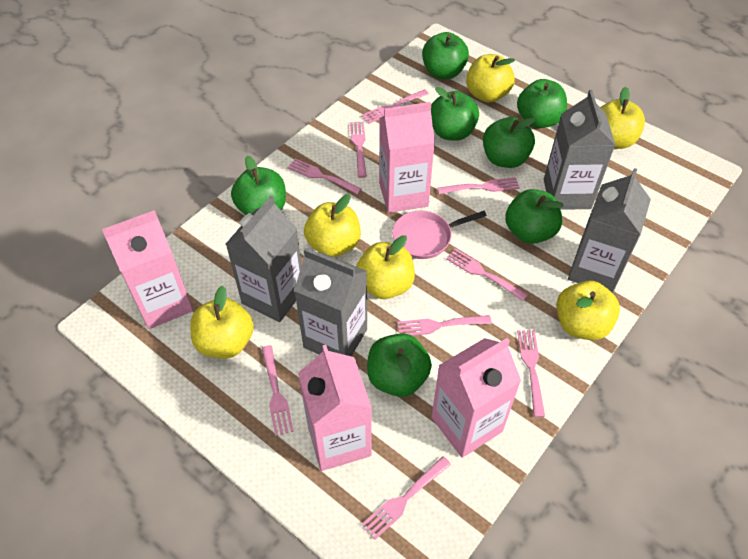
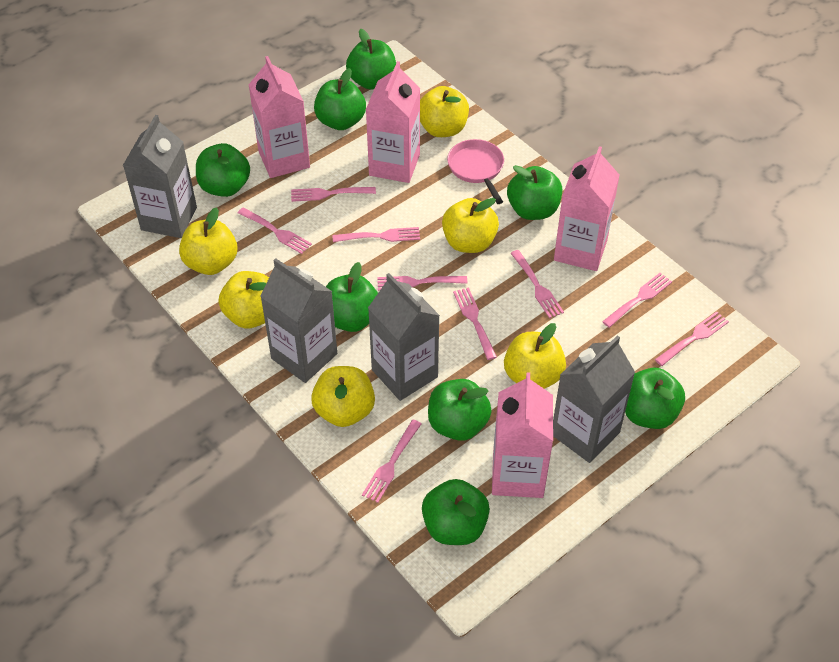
green apple: 7 -> 8

